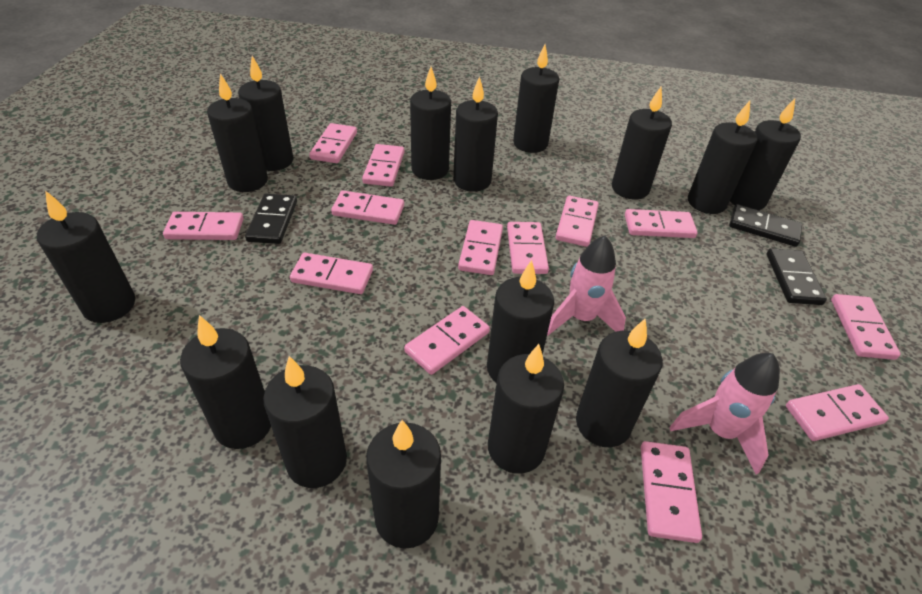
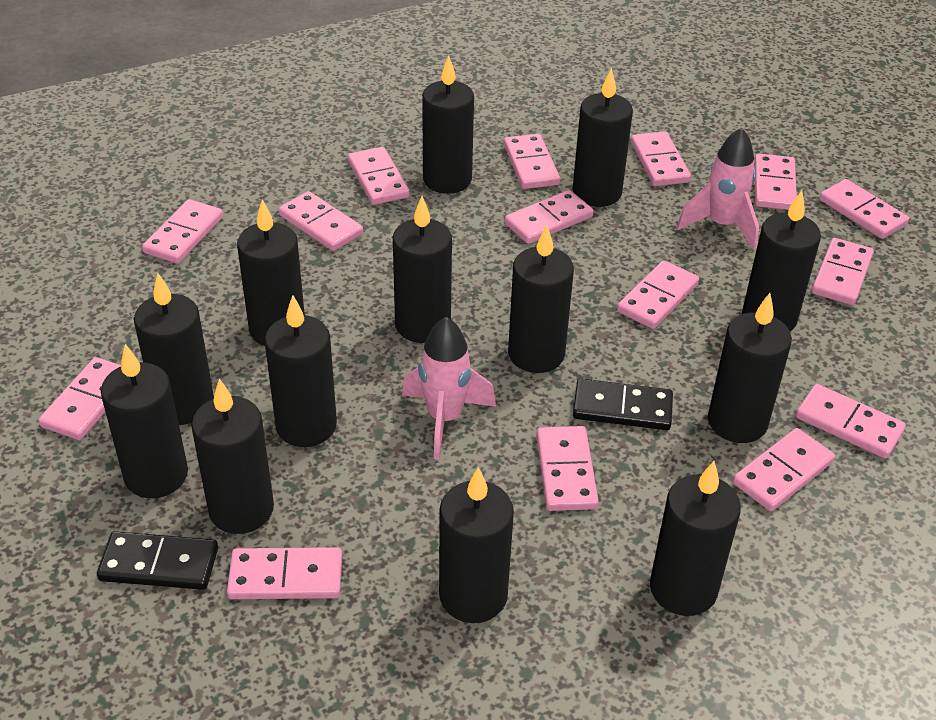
black candle: 15 -> 13
black domino: 3 -> 2
pink domino: 13 -> 15

